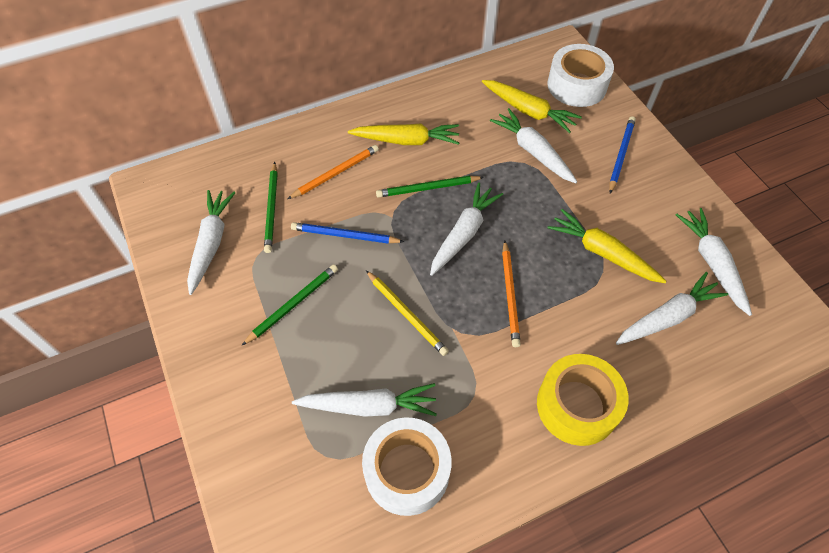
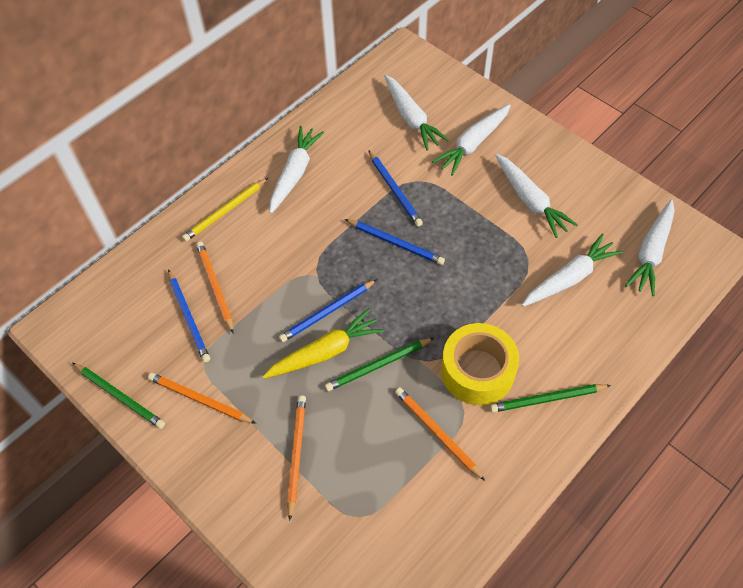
blue pencil: 2 -> 4
orange pencil: 2 -> 4
white tape: 2 -> 0
yellow carrot: 3 -> 1

